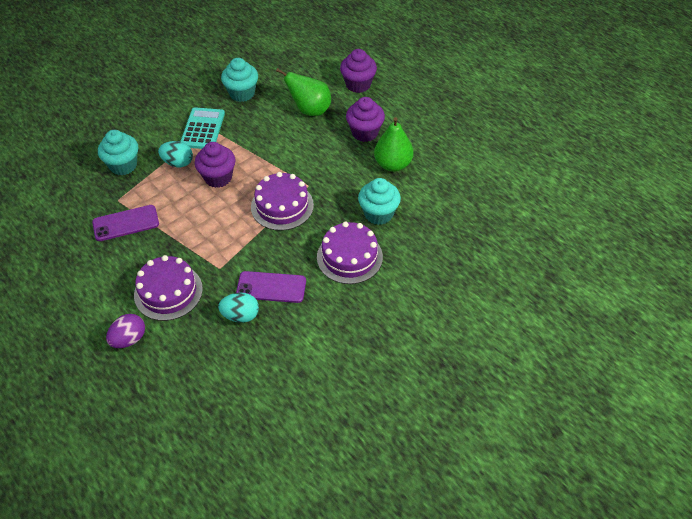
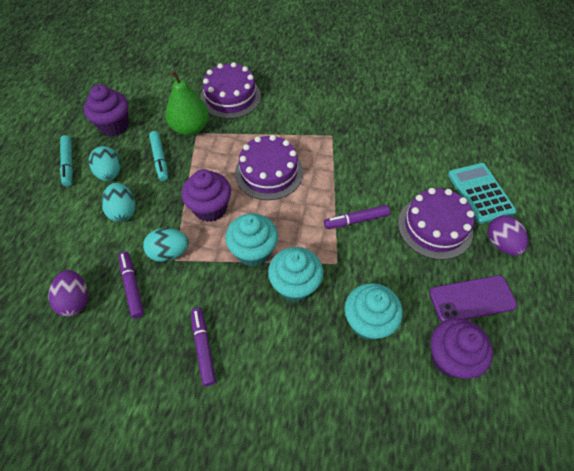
green pear: 2 -> 1
purple egg: 1 -> 2
purple marker: 0 -> 3
purple phone: 2 -> 1
turquoise egg: 2 -> 3
turquoise marker: 0 -> 2

